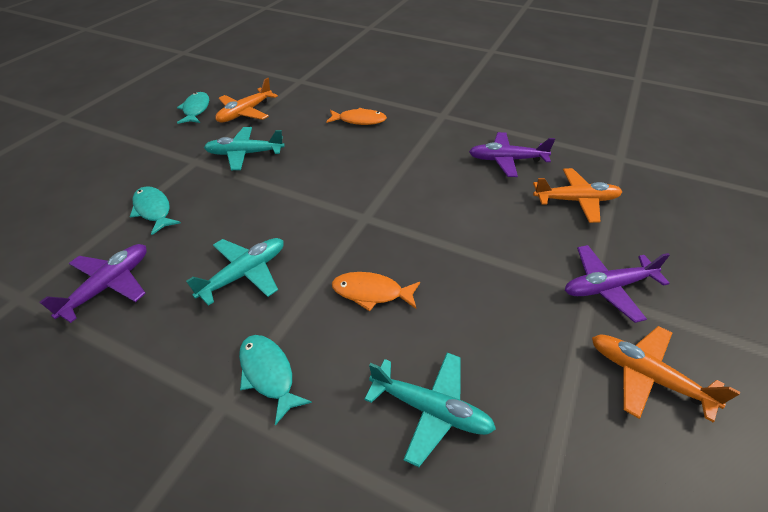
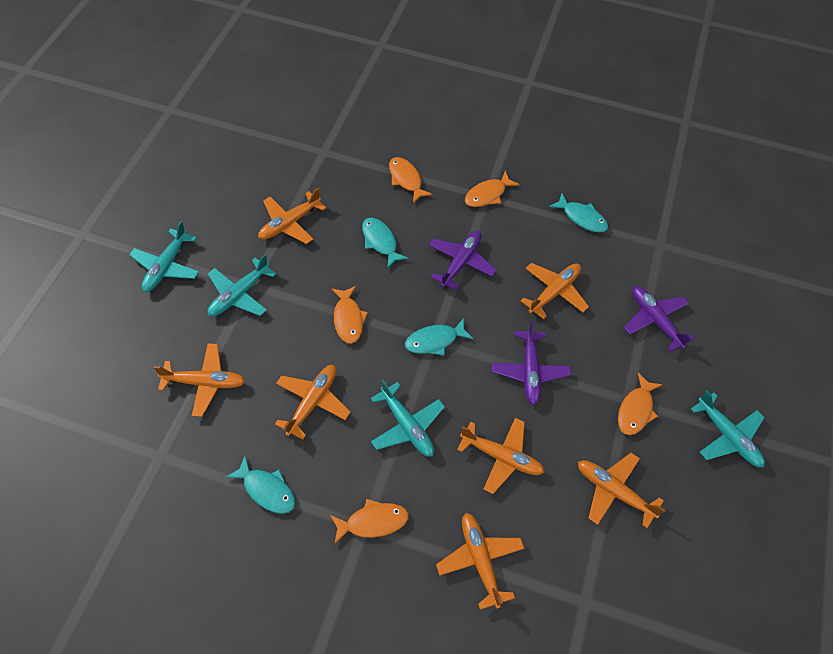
orange fish: 2 -> 5
orange plane: 3 -> 7
turquoise fish: 3 -> 4
turquoise plane: 3 -> 4

